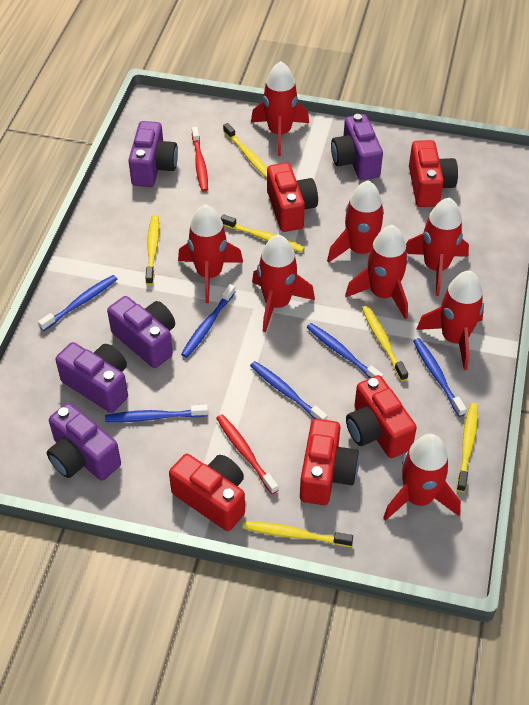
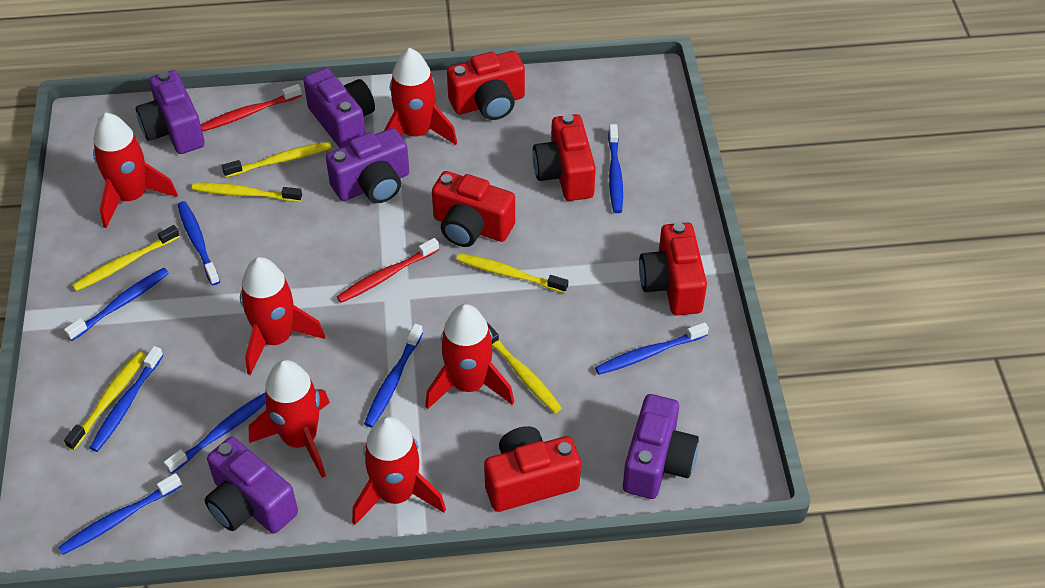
blue toothbrush: 6 -> 8
red rocket: 8 -> 6

